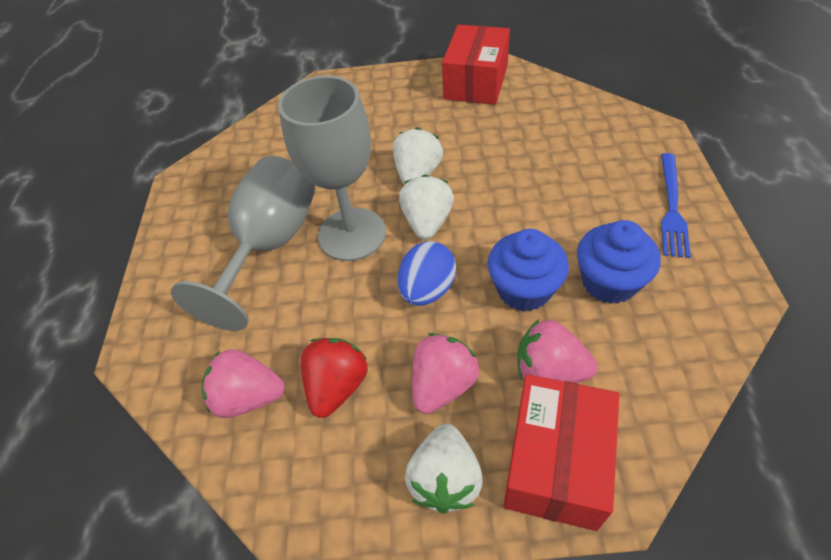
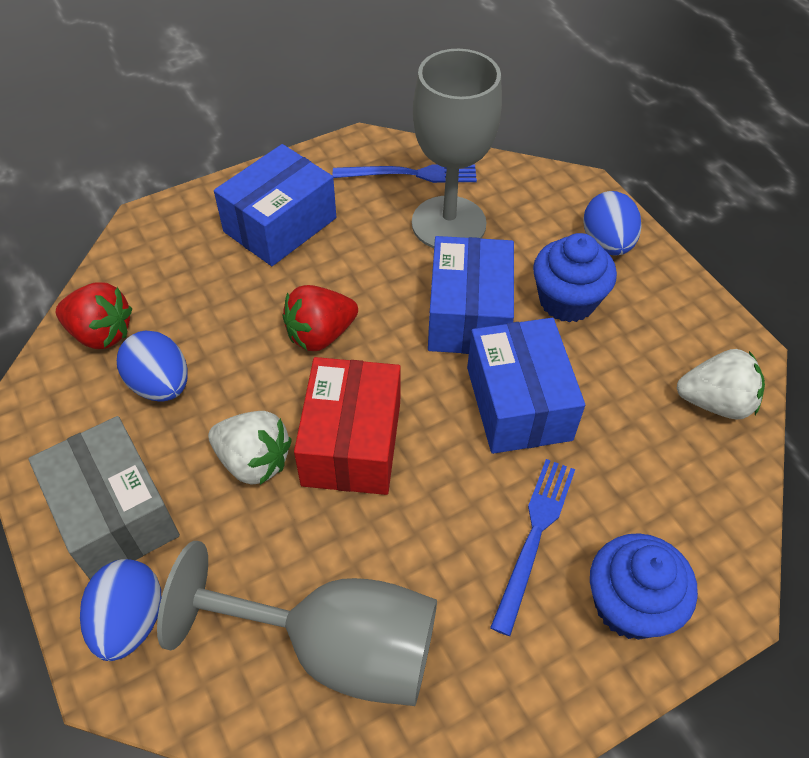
blue box: 0 -> 3
blue egg: 1 -> 3
blue fork: 1 -> 2
grey box: 0 -> 1
pink strawberry: 3 -> 0
red box: 2 -> 1
red strawberry: 1 -> 2
white strawberry: 3 -> 2

